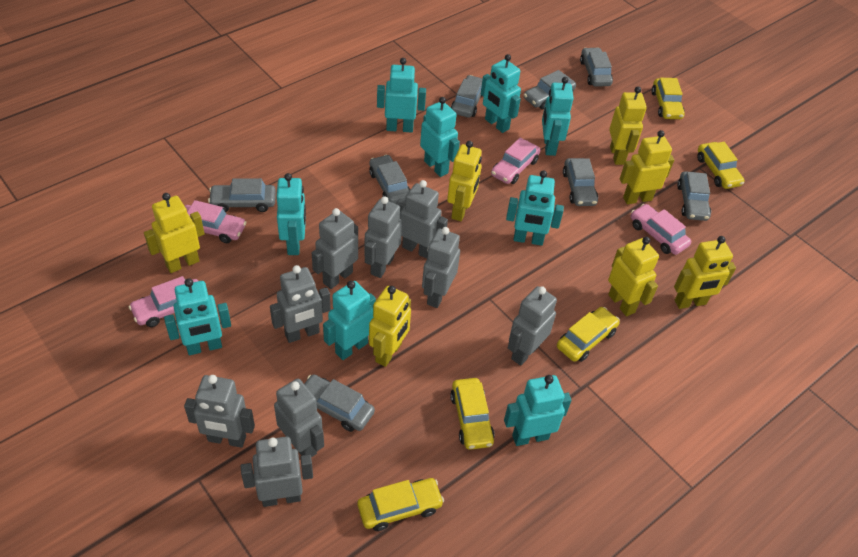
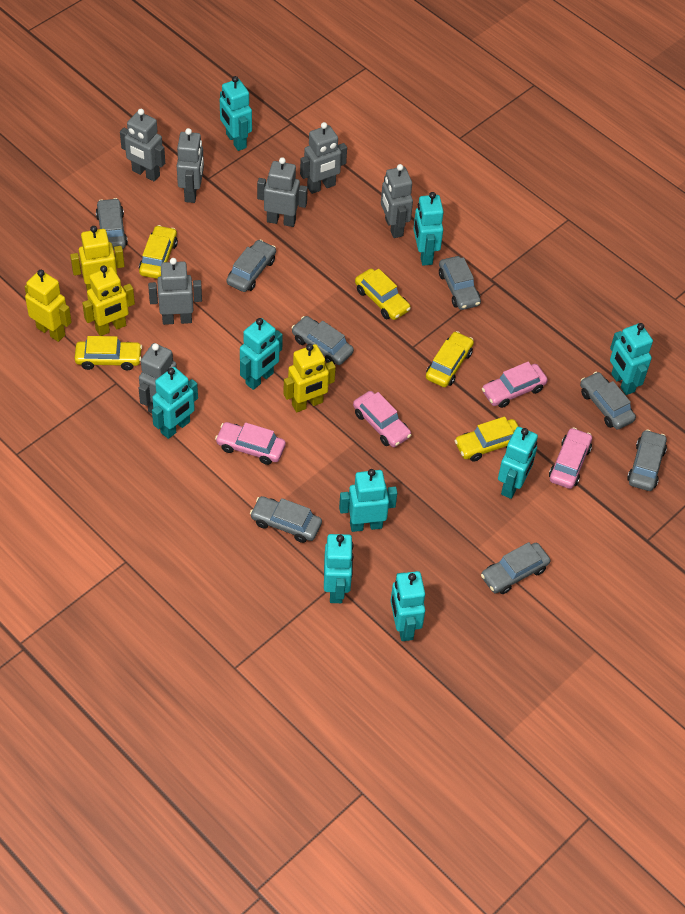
grey robot: 9 -> 7
yellow robot: 7 -> 4

